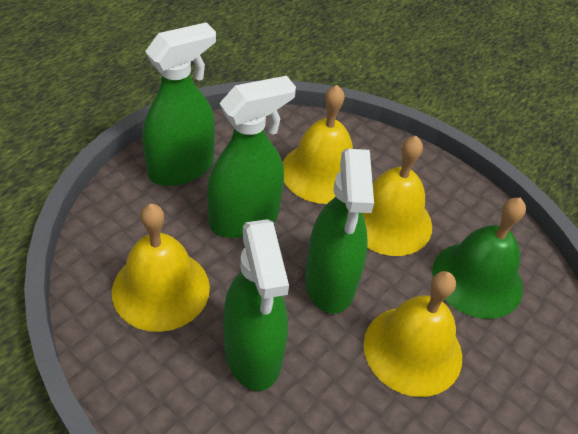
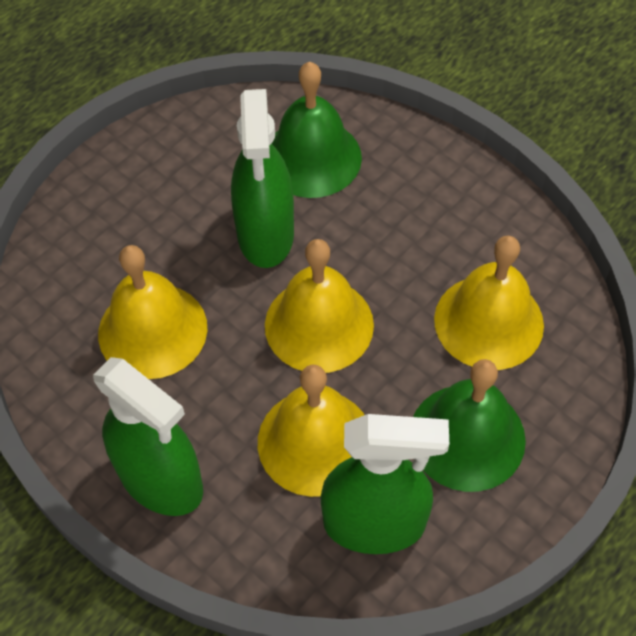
green bell: 1 -> 2
green spray bottle: 4 -> 3

